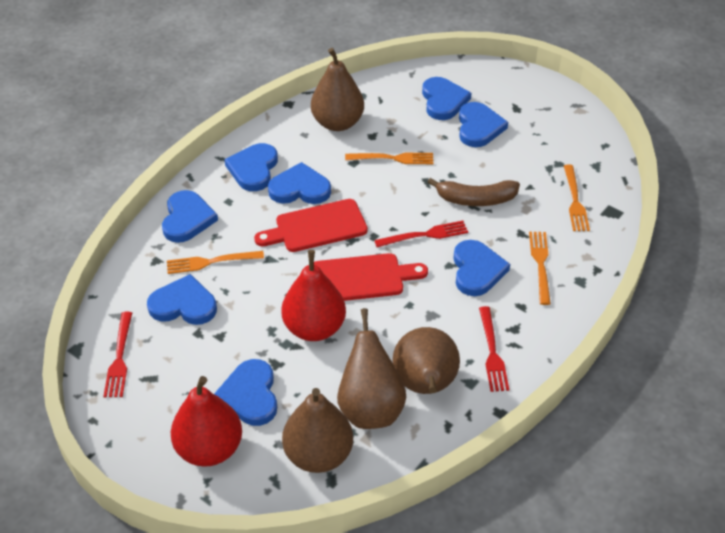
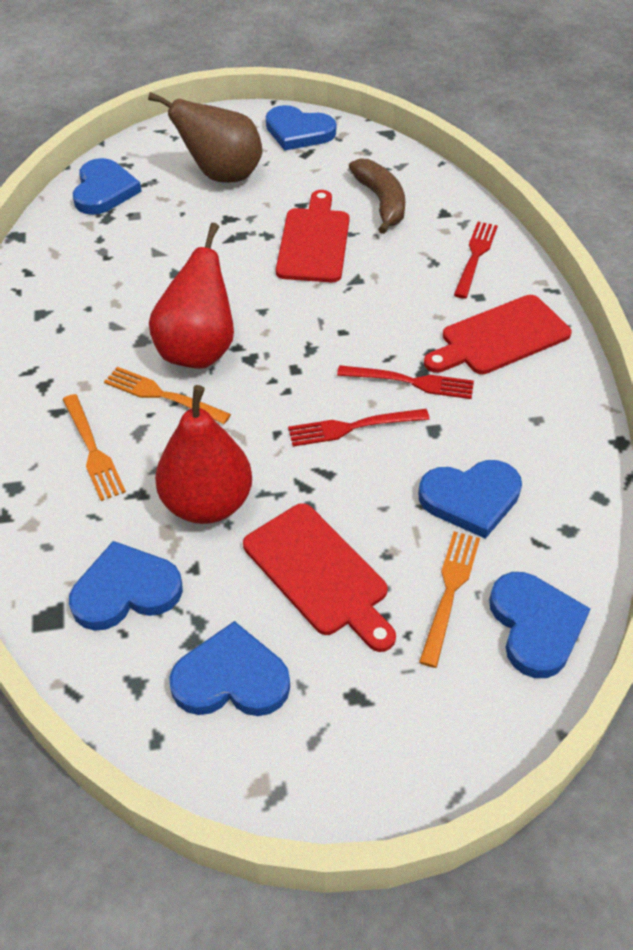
blue heart: 8 -> 6
brown pear: 4 -> 1
orange fork: 4 -> 3
red cutting board: 2 -> 3

